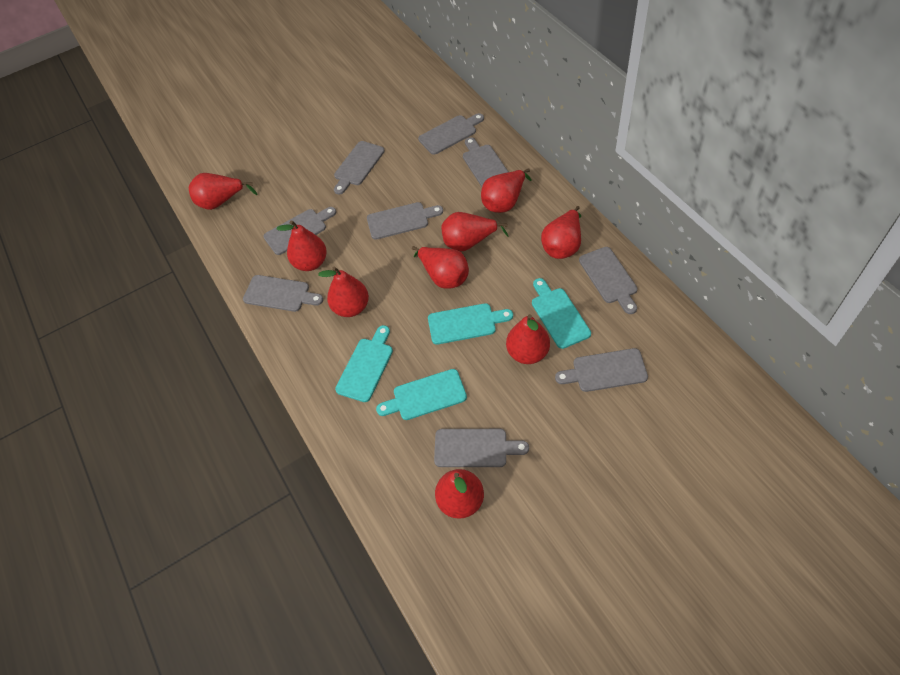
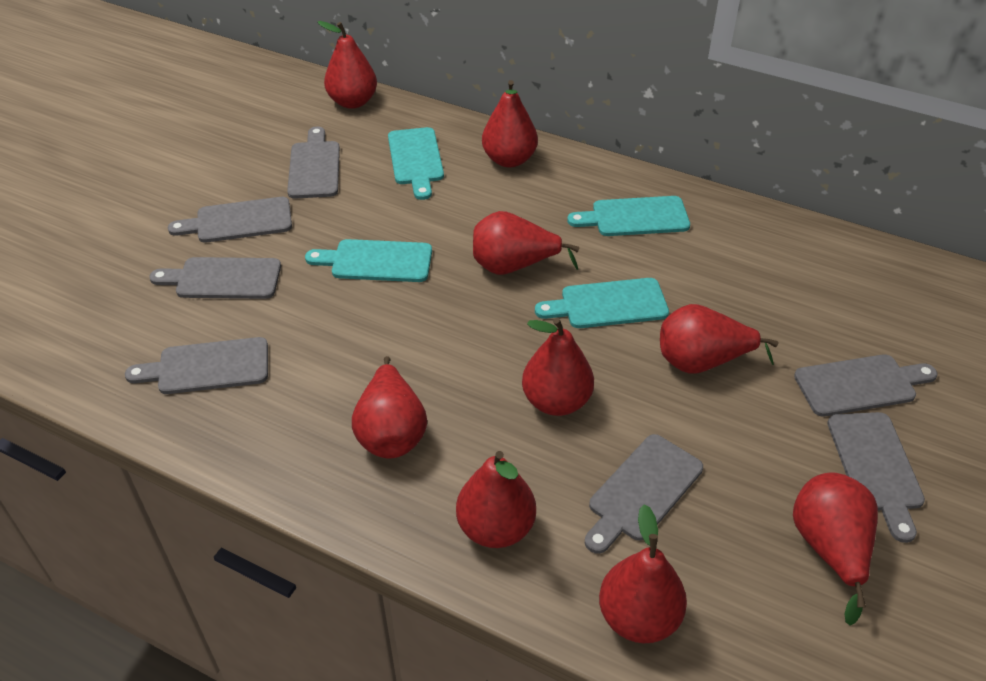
grey cutting board: 9 -> 7

